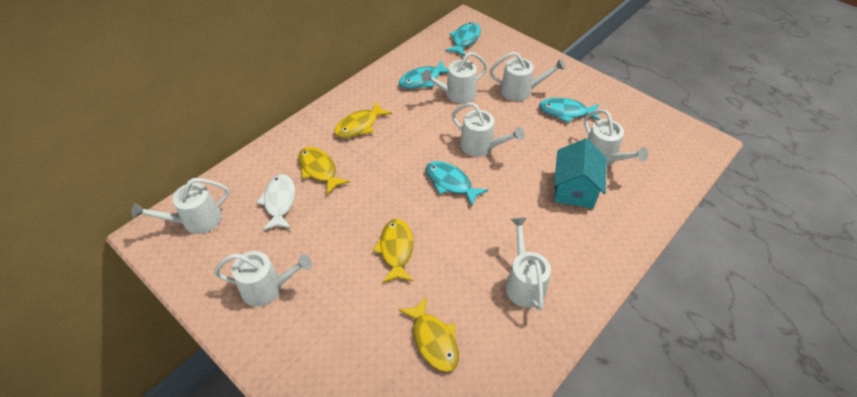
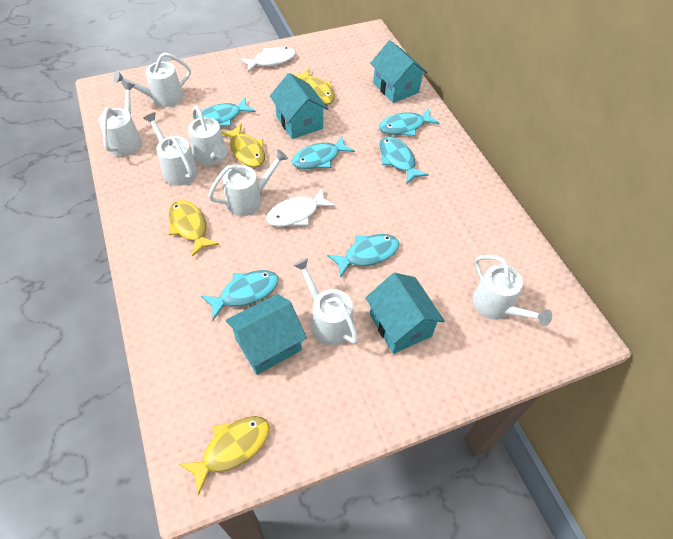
turquoise fish: 4 -> 6
turquoise house: 1 -> 4
white fish: 1 -> 2

